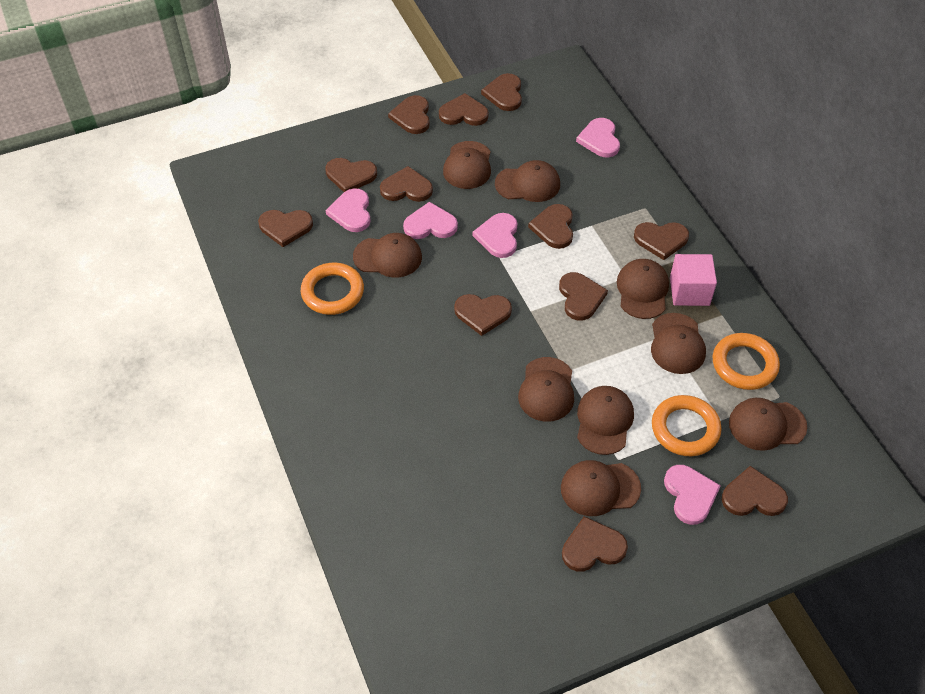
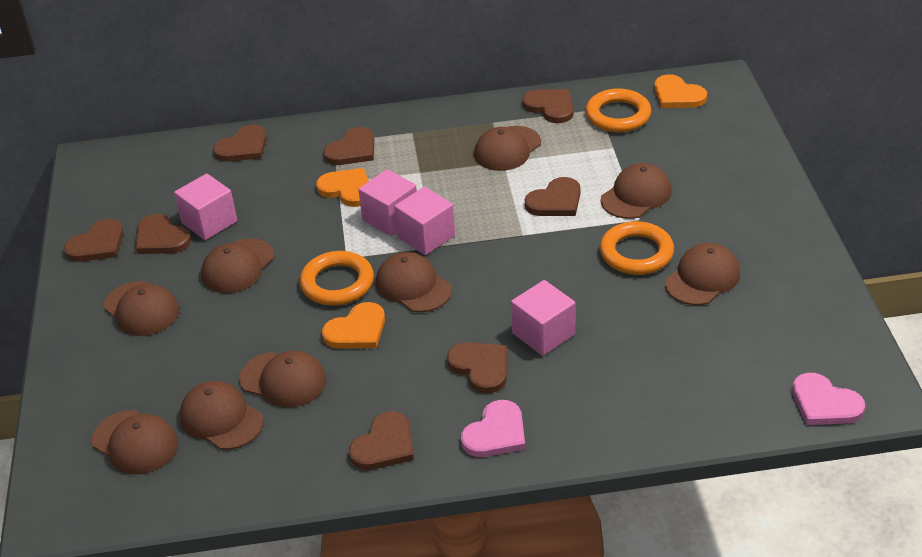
brown heart: 12 -> 8
orange heart: 0 -> 3
pink cube: 1 -> 4
pink heart: 5 -> 2

